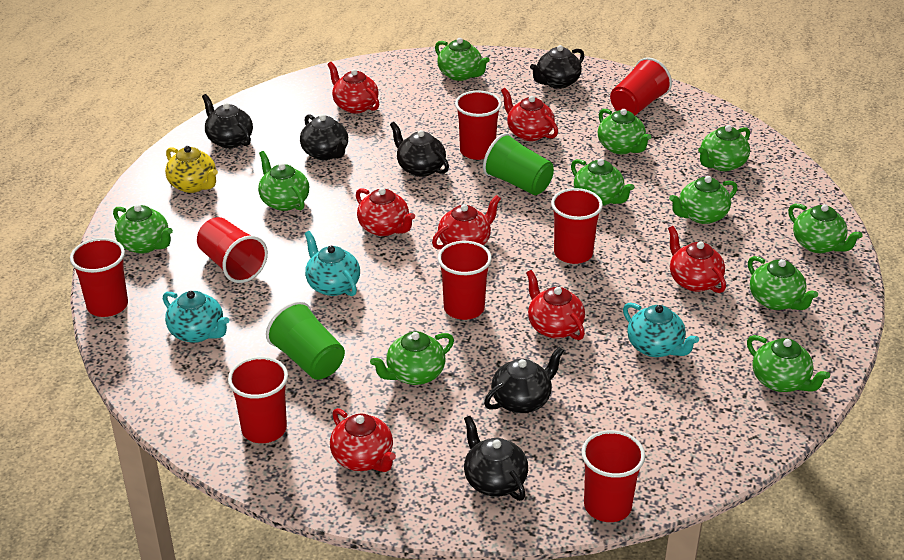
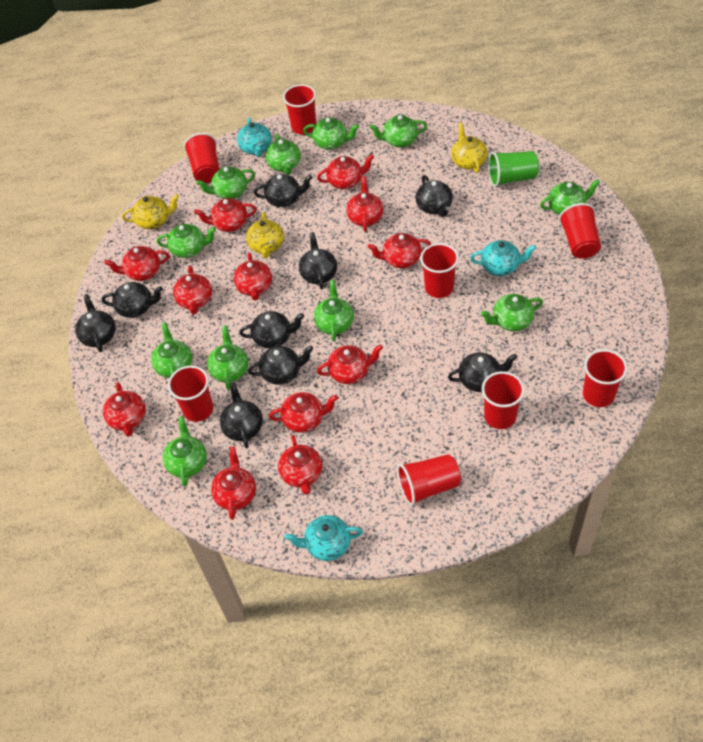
black teapot: 6 -> 9
green cup: 2 -> 1
red teapot: 7 -> 12
yellow teapot: 1 -> 3

